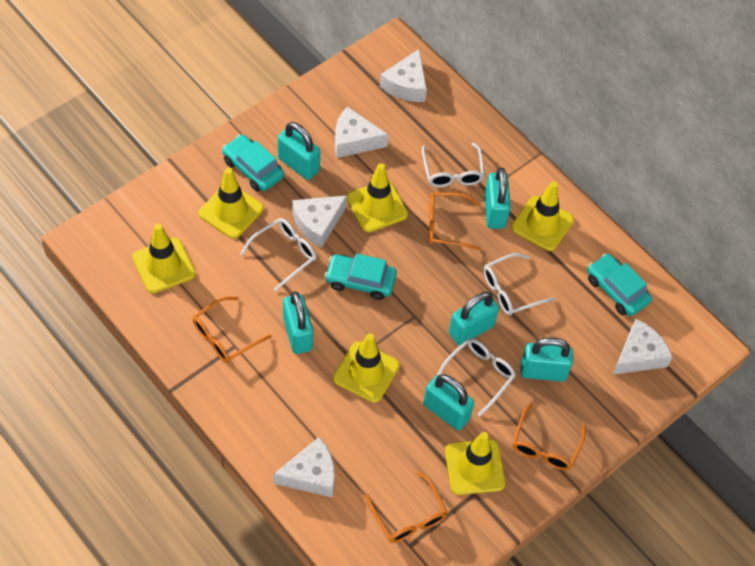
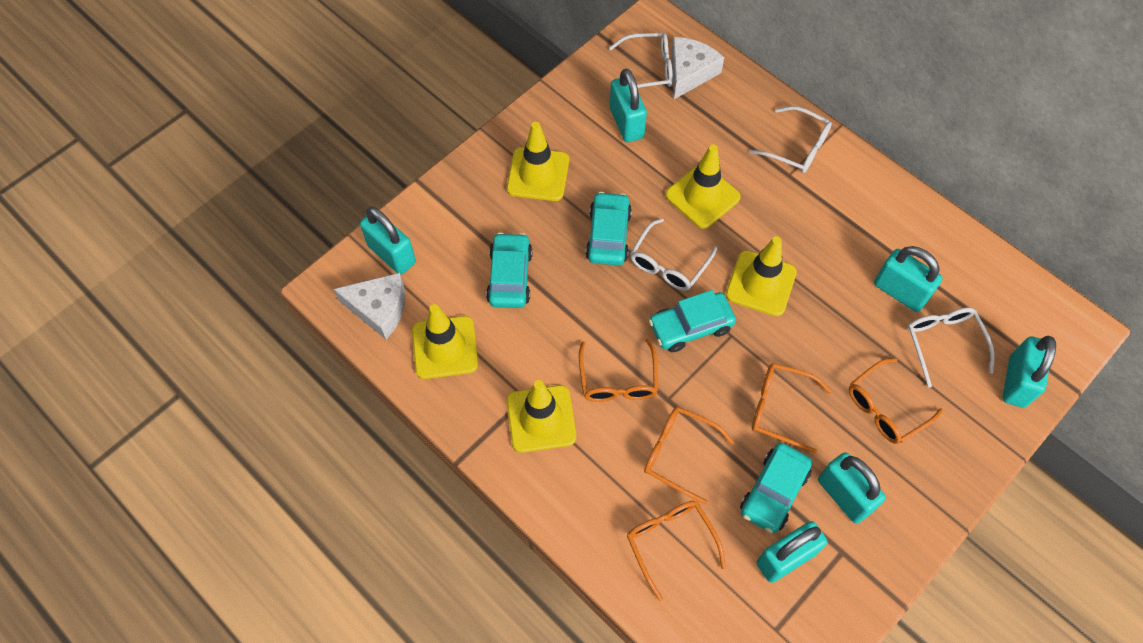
orange glasses: 4 -> 5
turquoise car: 3 -> 4
white cheese: 5 -> 2
yellow traffic cone: 6 -> 5

